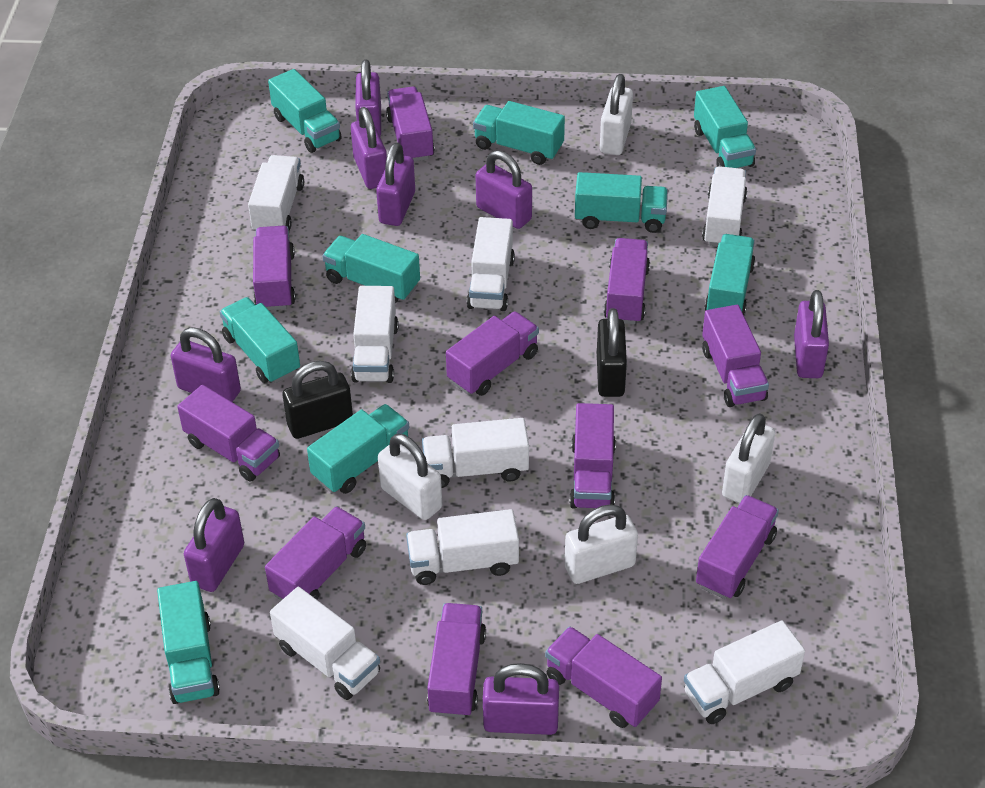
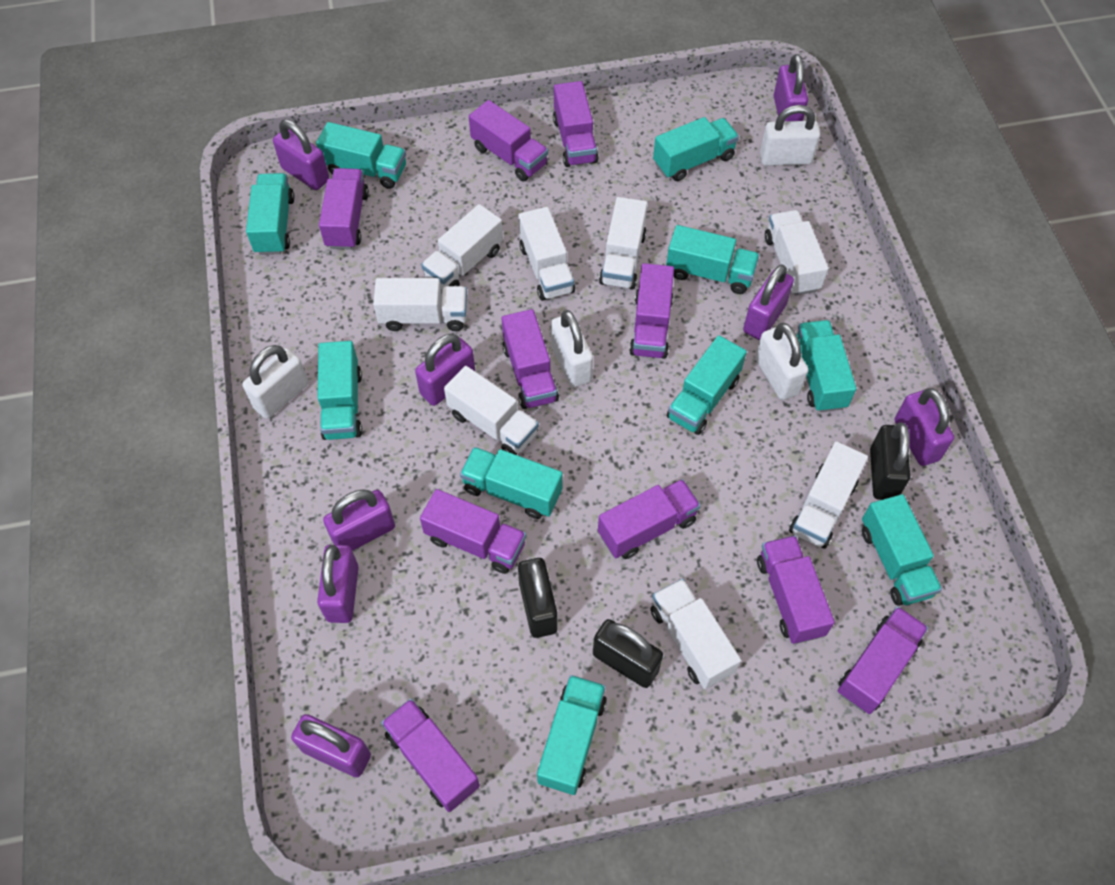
black padlock: 2 -> 3
purple truck: 11 -> 10
turquoise truck: 9 -> 10

